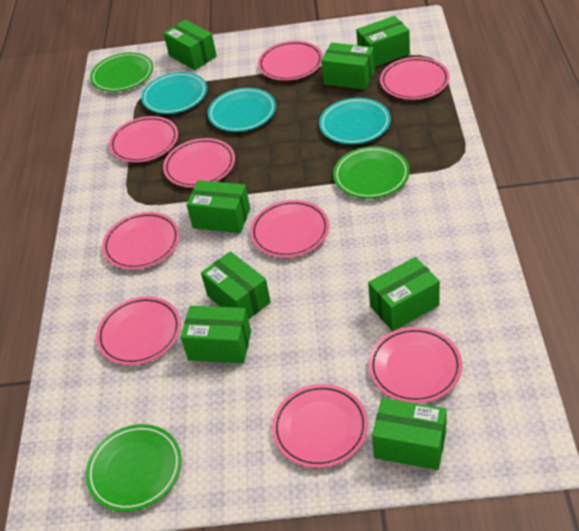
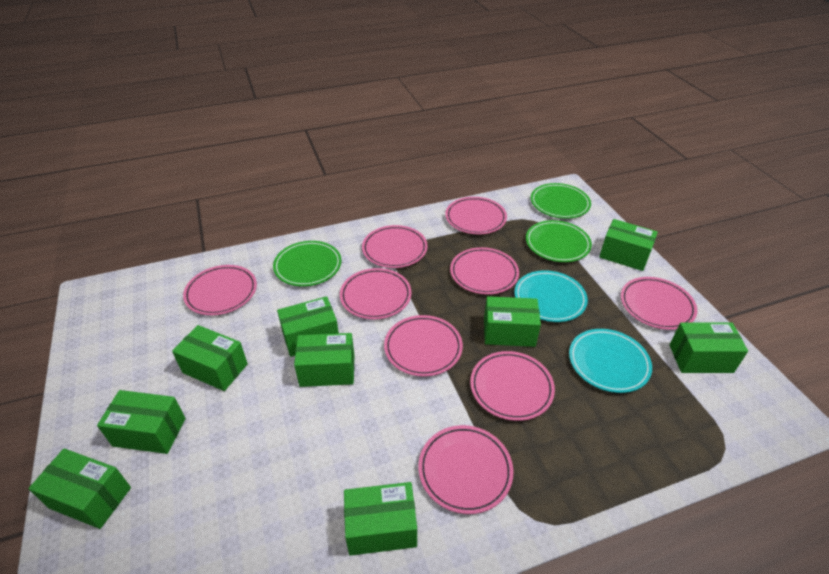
green box: 8 -> 9
turquoise plate: 3 -> 2

